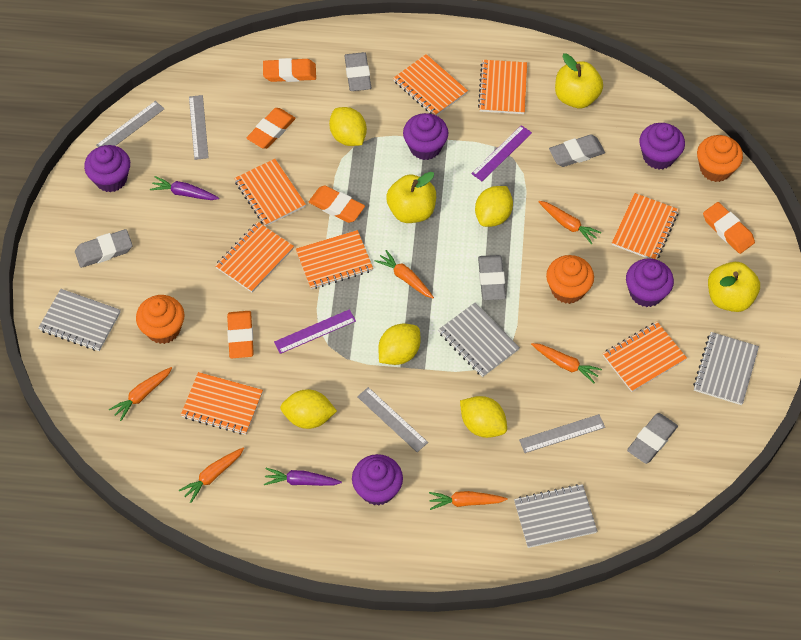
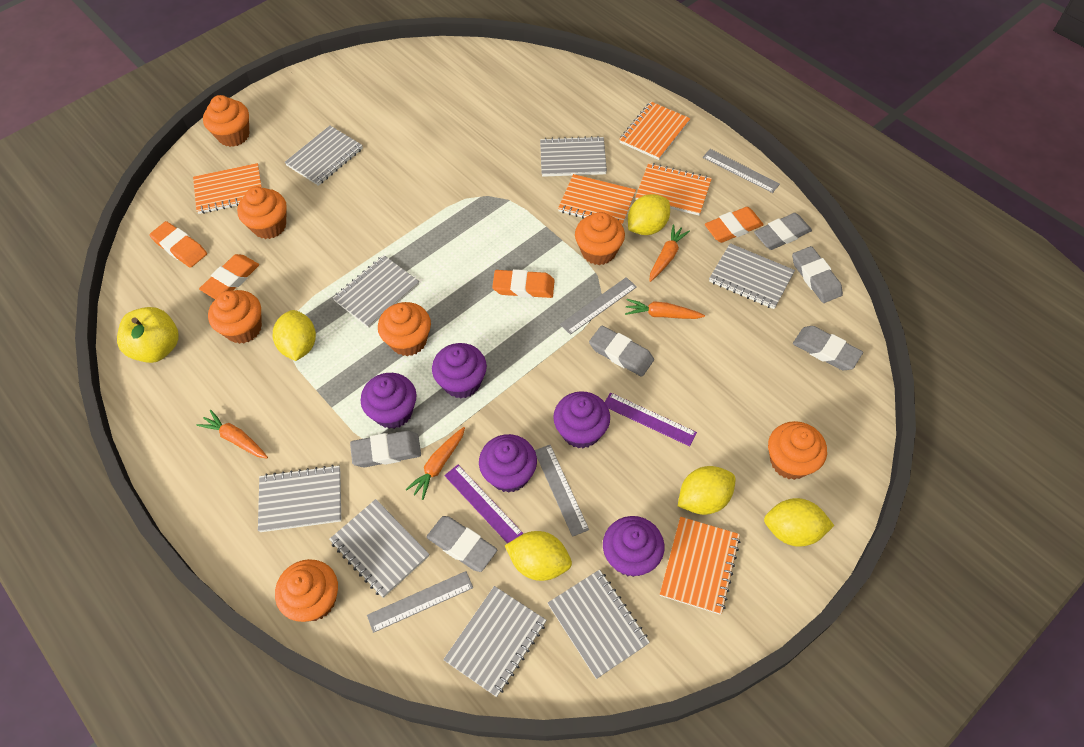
grey eraser: 5 -> 6
grey notebook: 4 -> 8
orange carrot: 6 -> 4
orange cupcake: 3 -> 7
orange eraser: 5 -> 4
orange notebook: 8 -> 5
purple carrot: 2 -> 0
yellow apple: 3 -> 1

